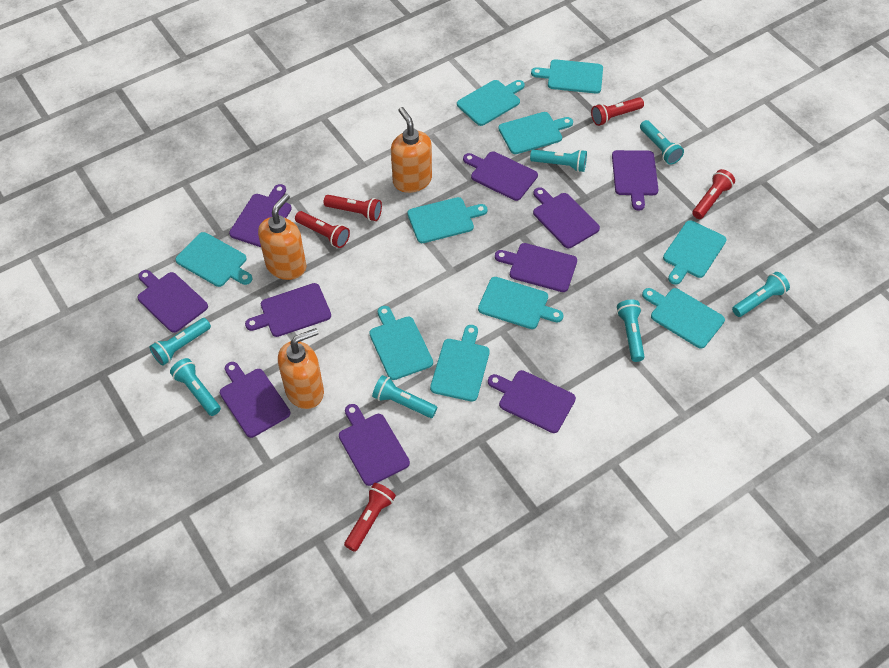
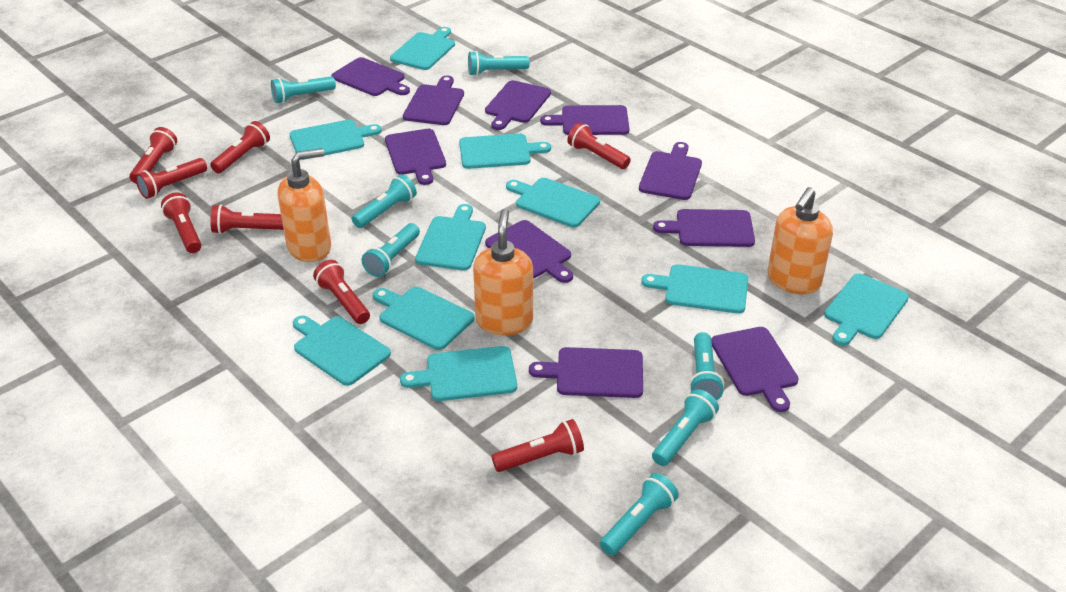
red flashlight: 5 -> 8

